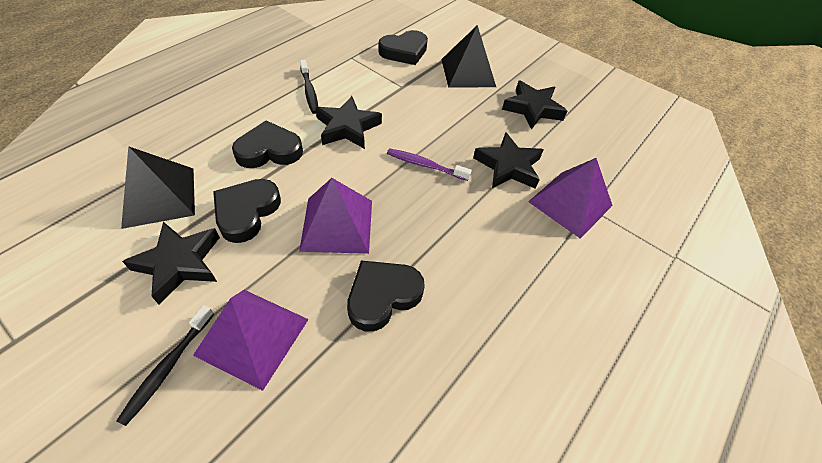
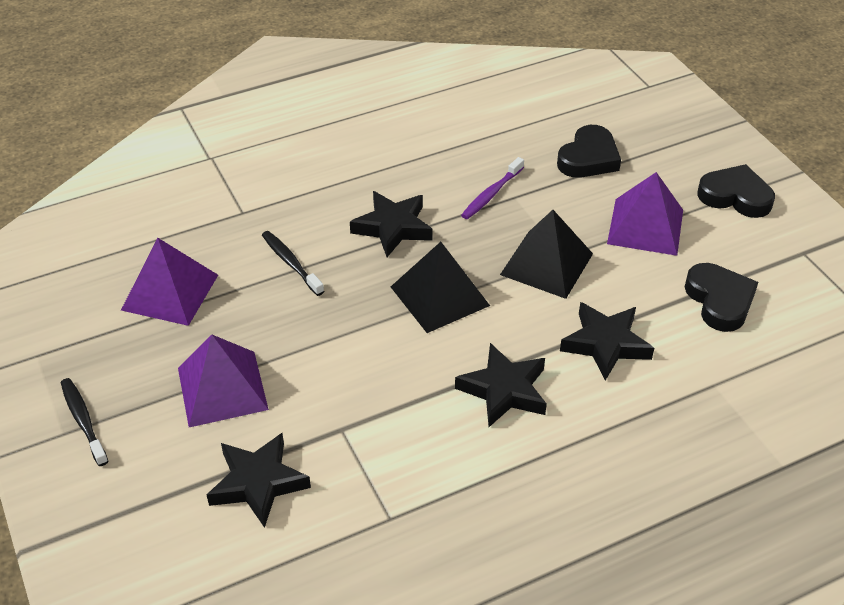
black heart: 4 -> 3

